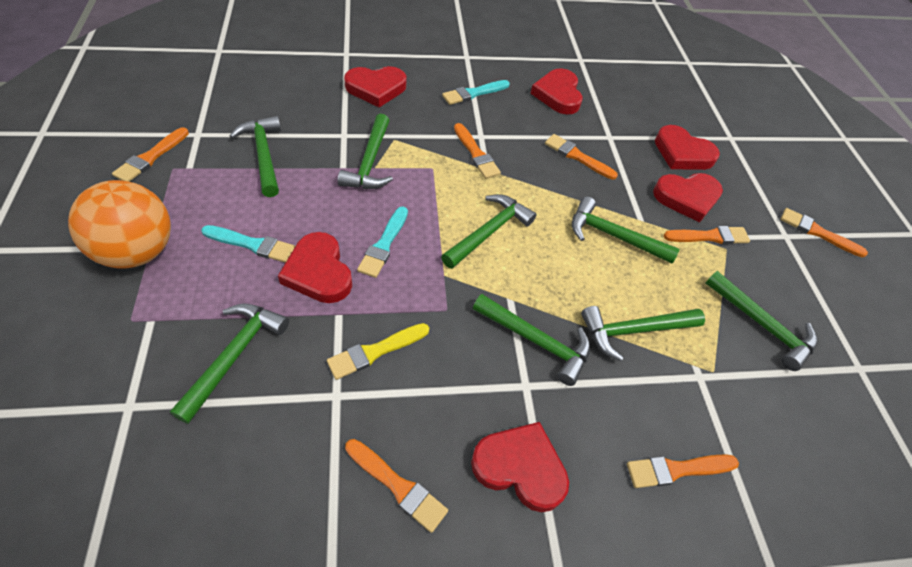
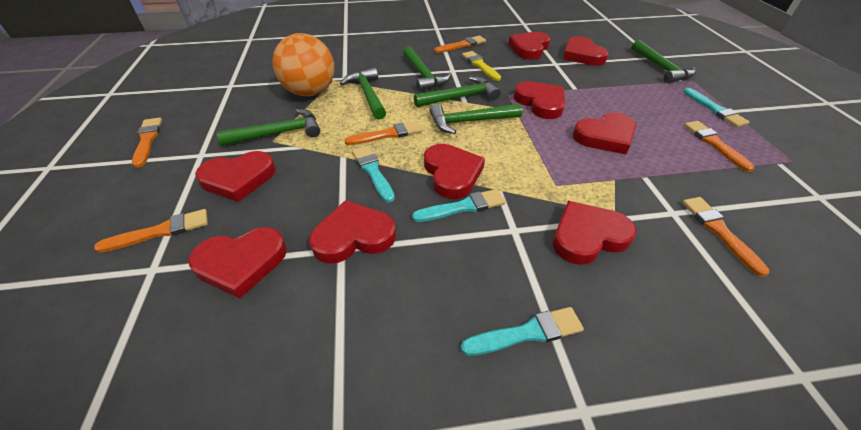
green hammer: 8 -> 6
orange brush: 7 -> 6
red heart: 6 -> 9
turquoise brush: 3 -> 4

